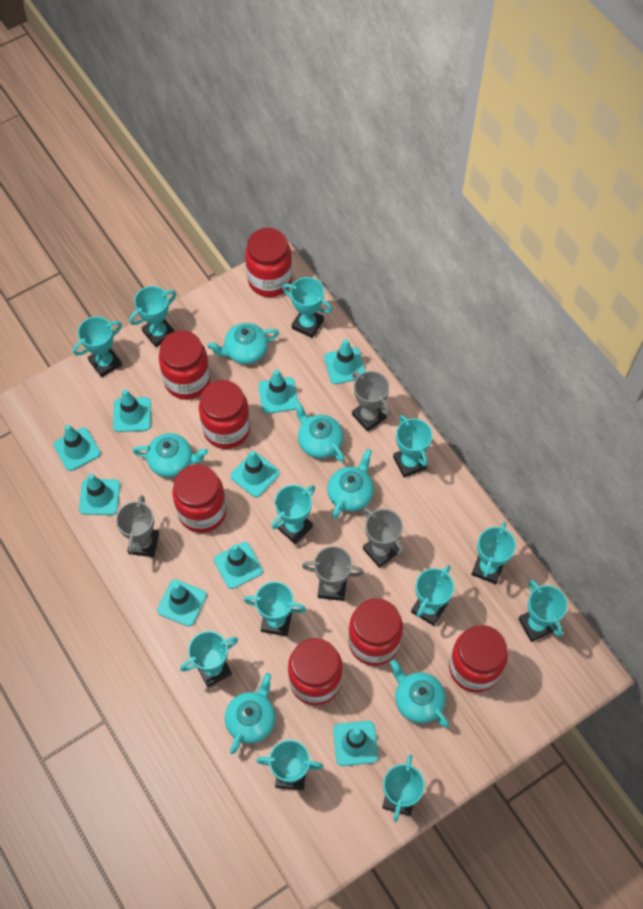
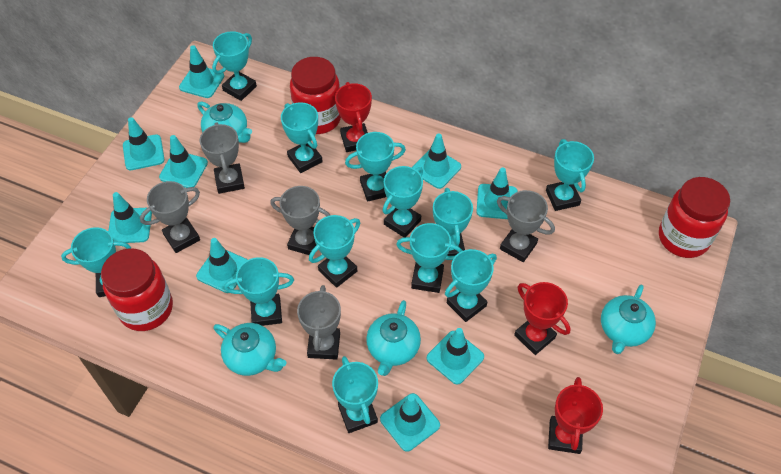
grey trophy: 4 -> 5
red jar: 7 -> 3
red trophy: 0 -> 3
turquoise teapot: 6 -> 4

